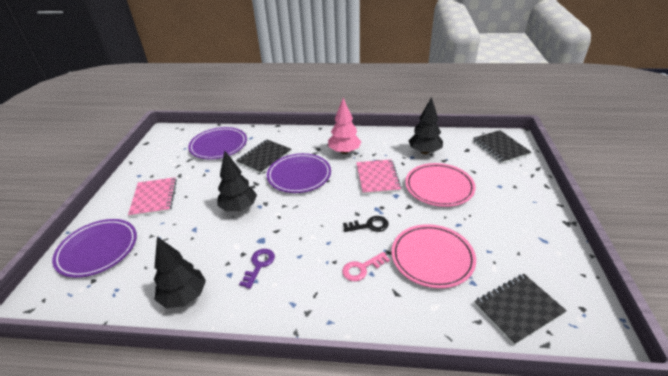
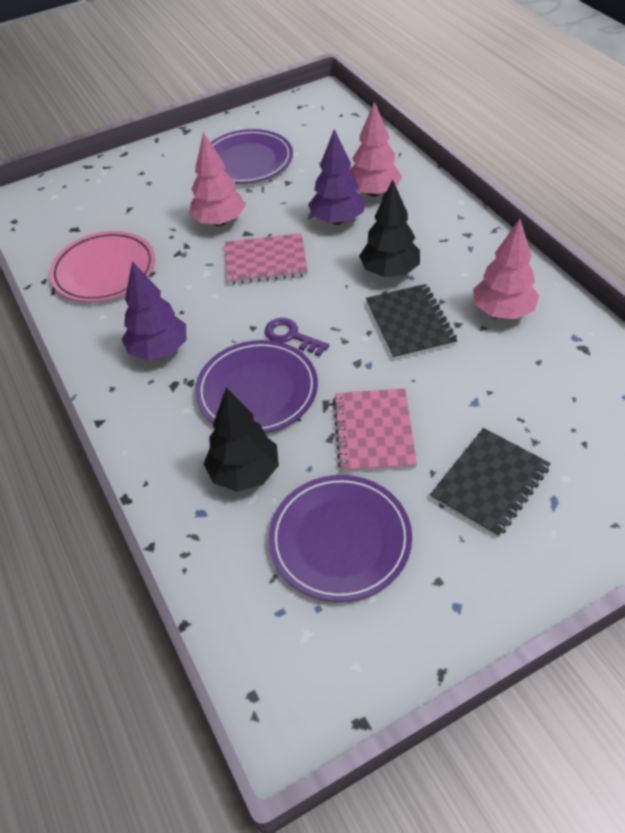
black key: 1 -> 0
black notebook: 3 -> 2
black tree: 3 -> 2
pink key: 1 -> 0
pink plate: 2 -> 1
pink tree: 1 -> 3
purple tree: 0 -> 2

